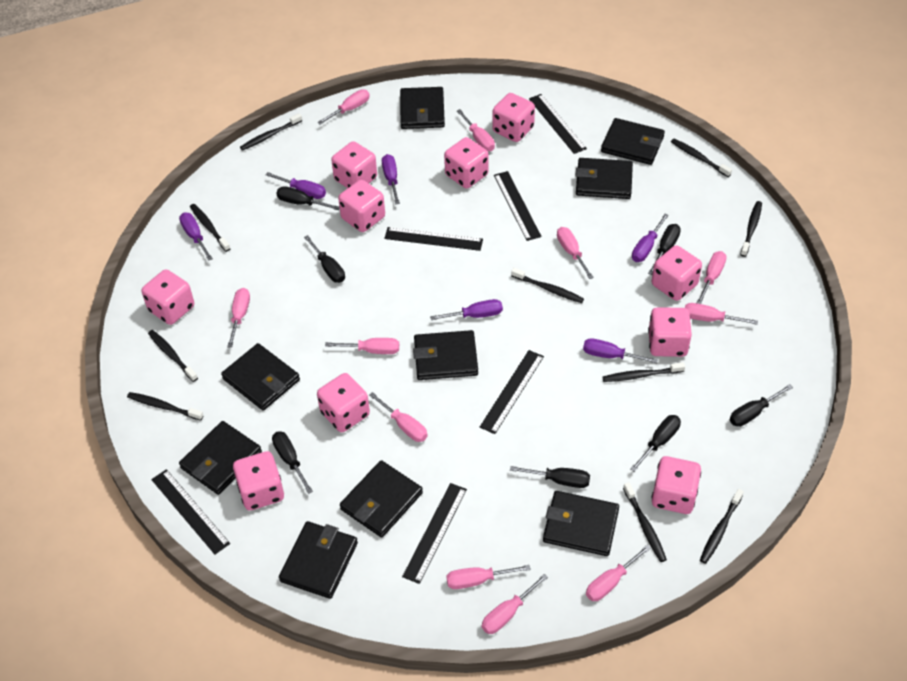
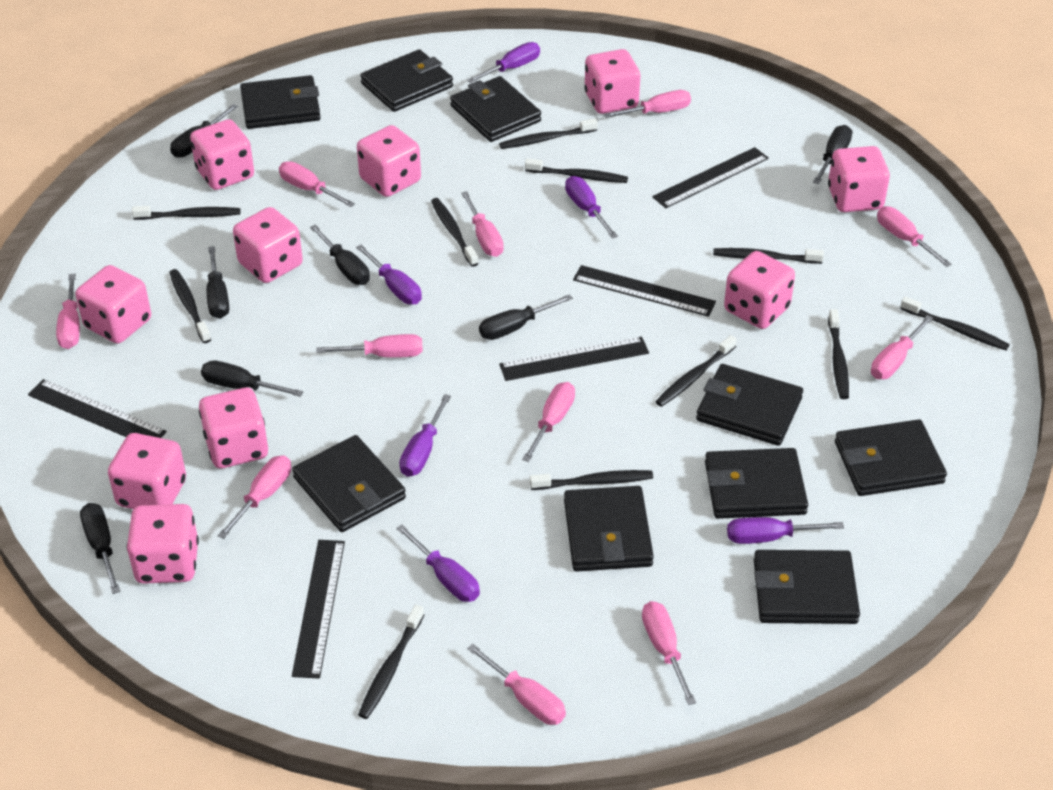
black ruler: 6 -> 5
black toothbrush: 10 -> 11

